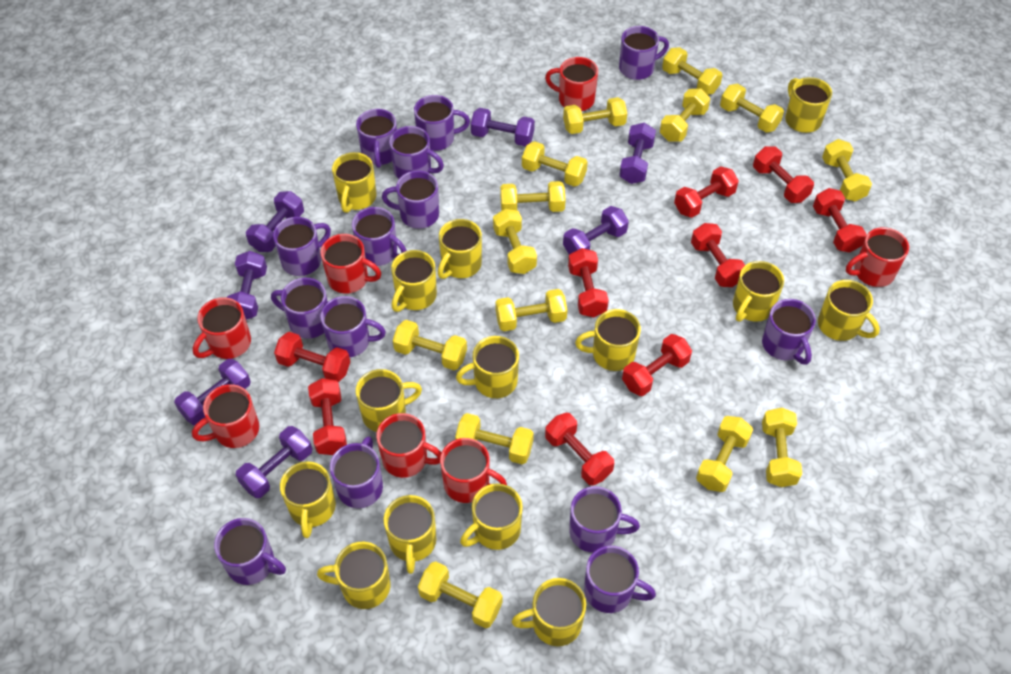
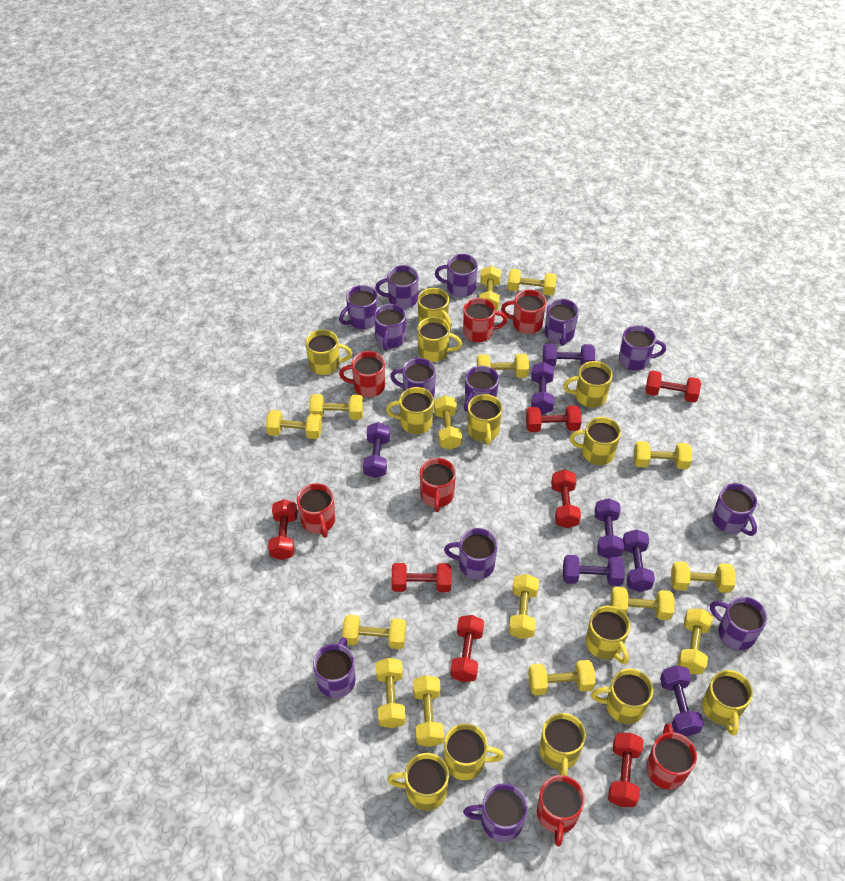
purple mug: 14 -> 13
red dumbbell: 9 -> 7
yellow dumbbell: 14 -> 15
yellow mug: 14 -> 13

